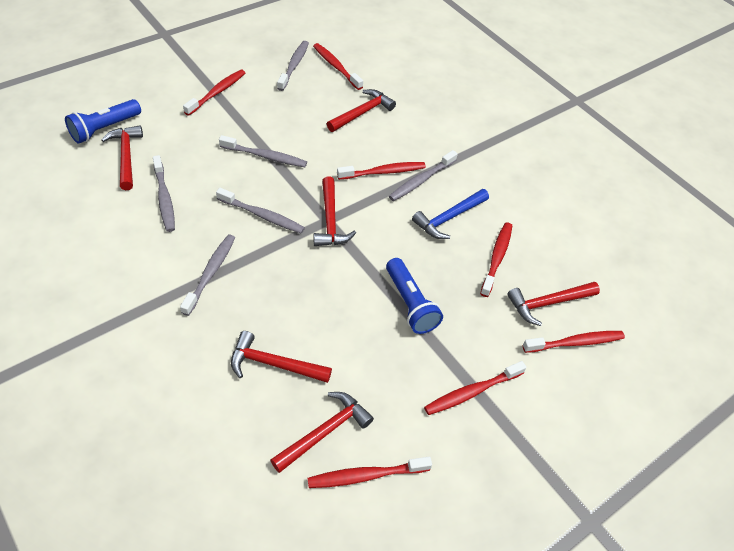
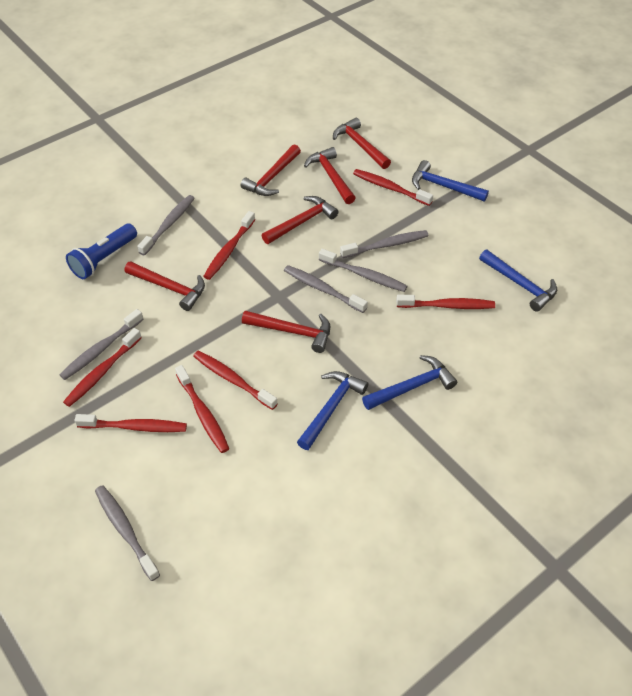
blue flashlight: 2 -> 1
blue hammer: 1 -> 4

